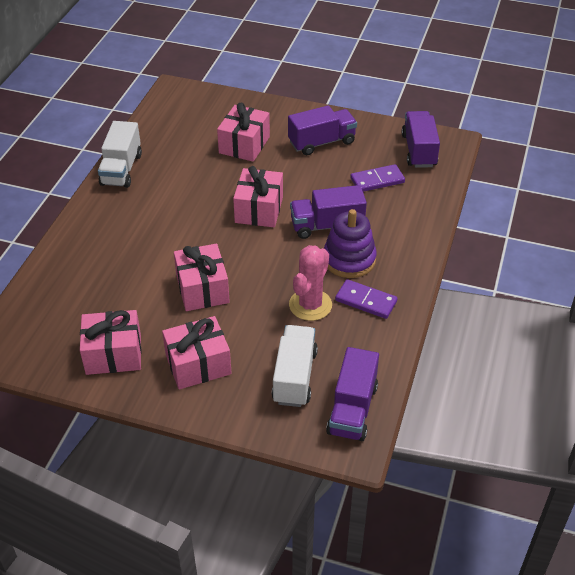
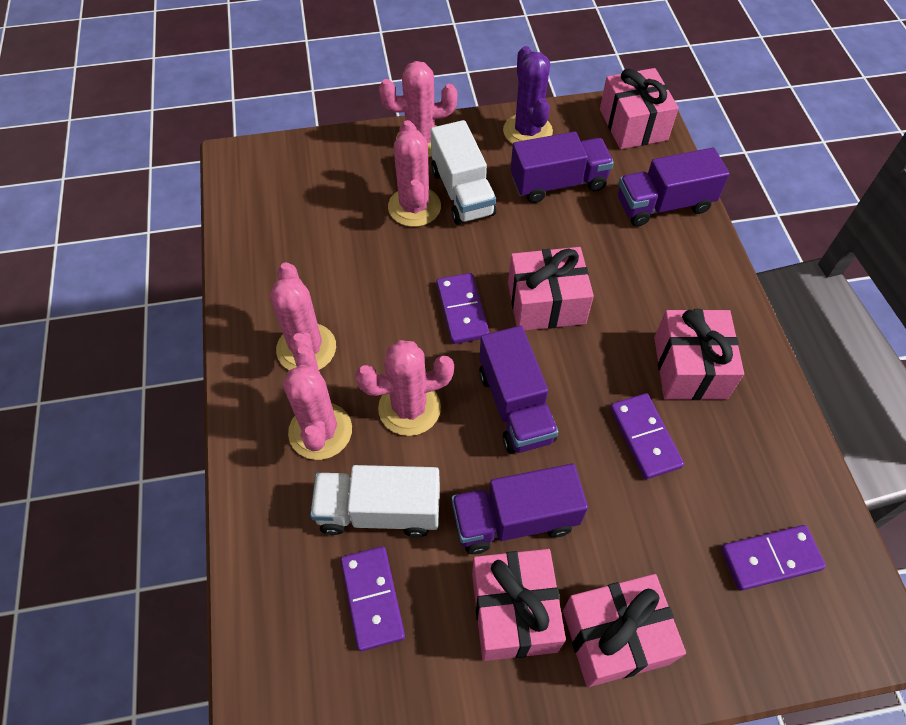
pink cactus: 1 -> 5
purple cactus: 0 -> 1
purple domino: 2 -> 4
purple stacking toy: 1 -> 0

